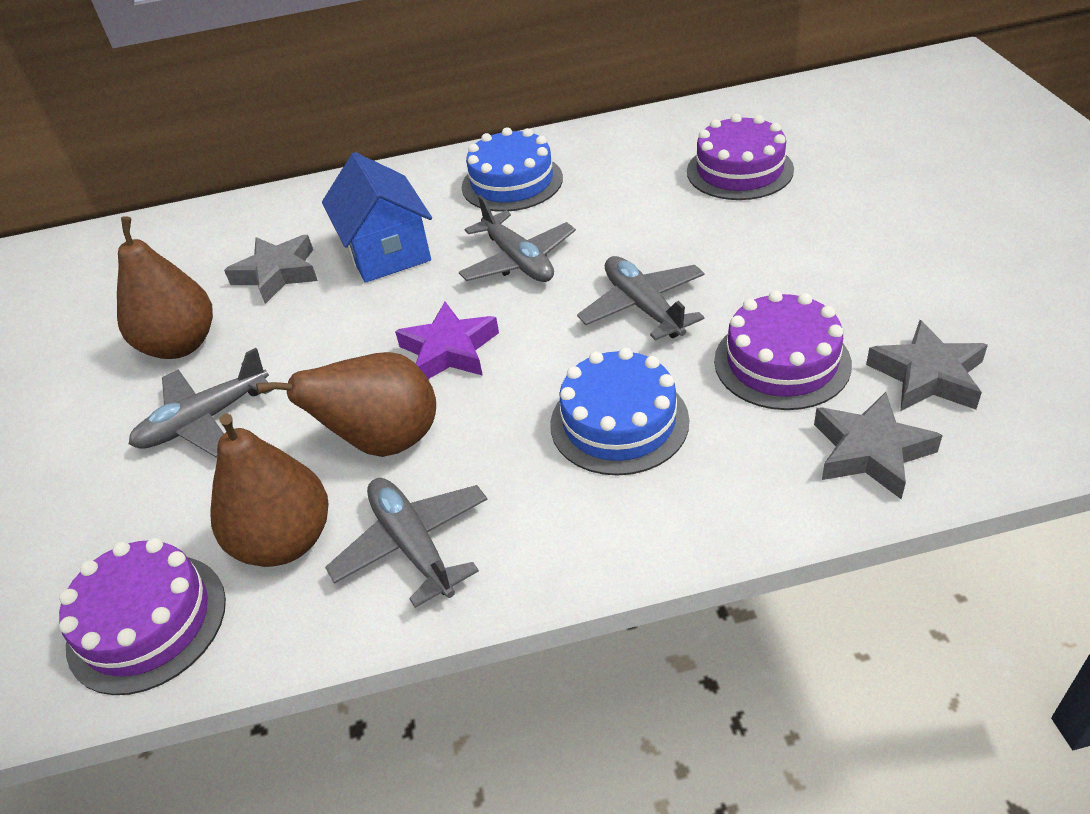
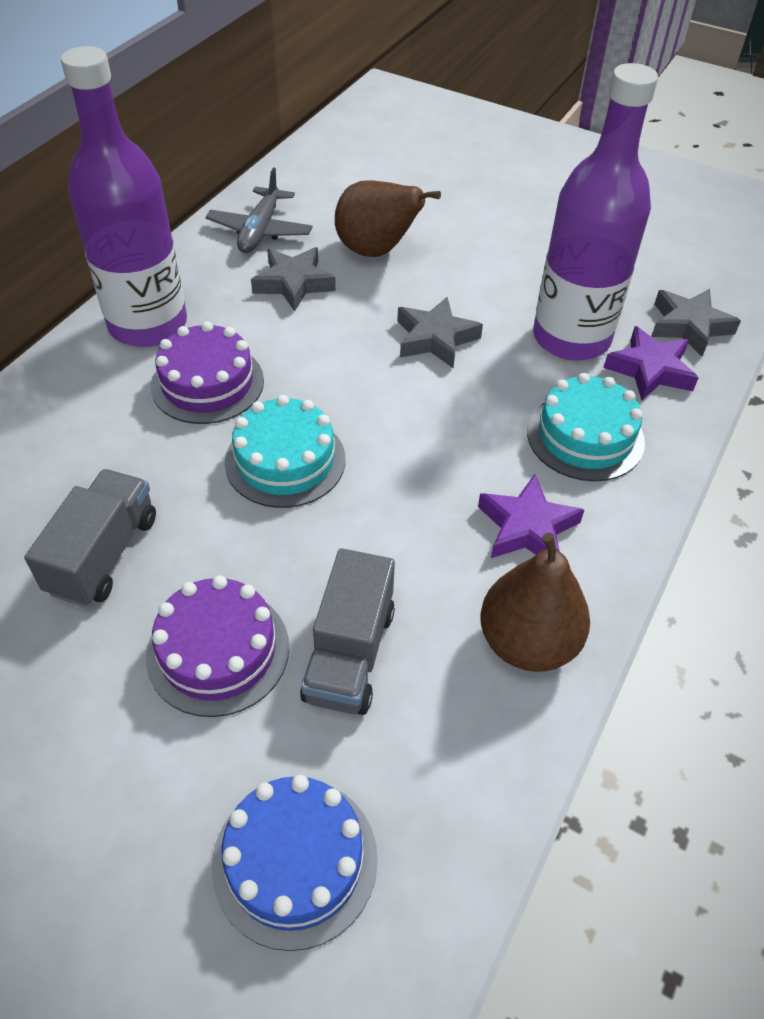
blue cake: 2 -> 1
blue house: 1 -> 0
brown pear: 3 -> 2
grey plane: 4 -> 1
grey truck: 0 -> 2
purple bottle: 0 -> 2
purple cake: 3 -> 2
purple star: 1 -> 2
turquoise cake: 0 -> 2

